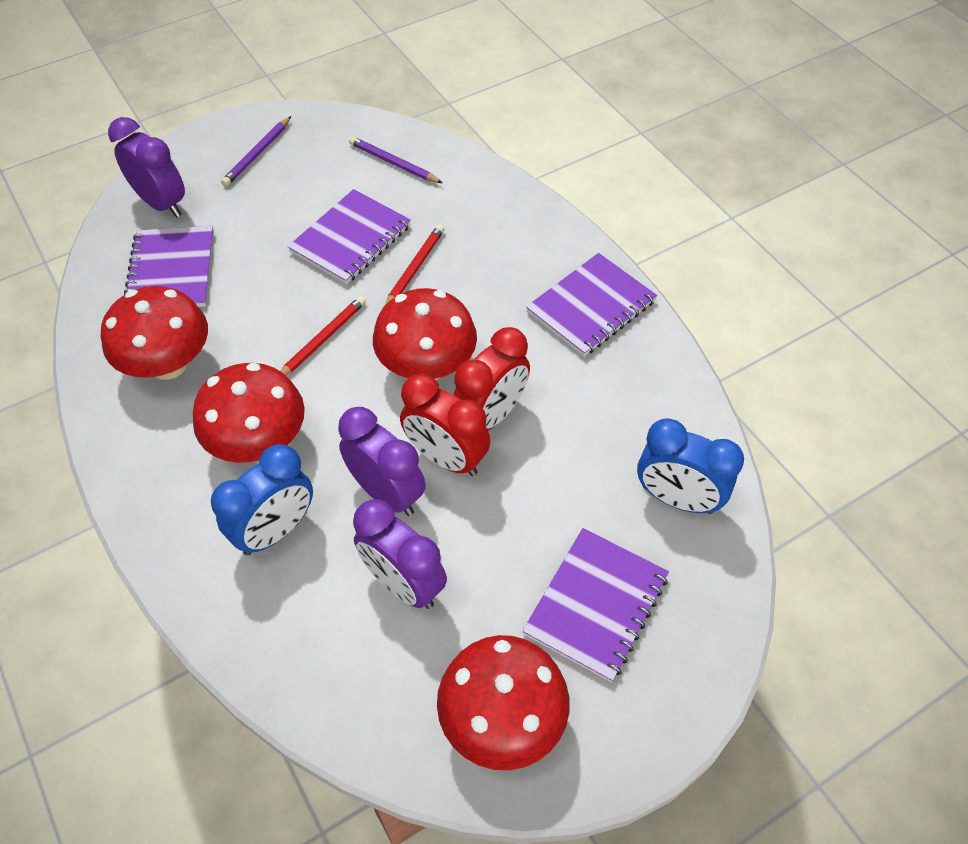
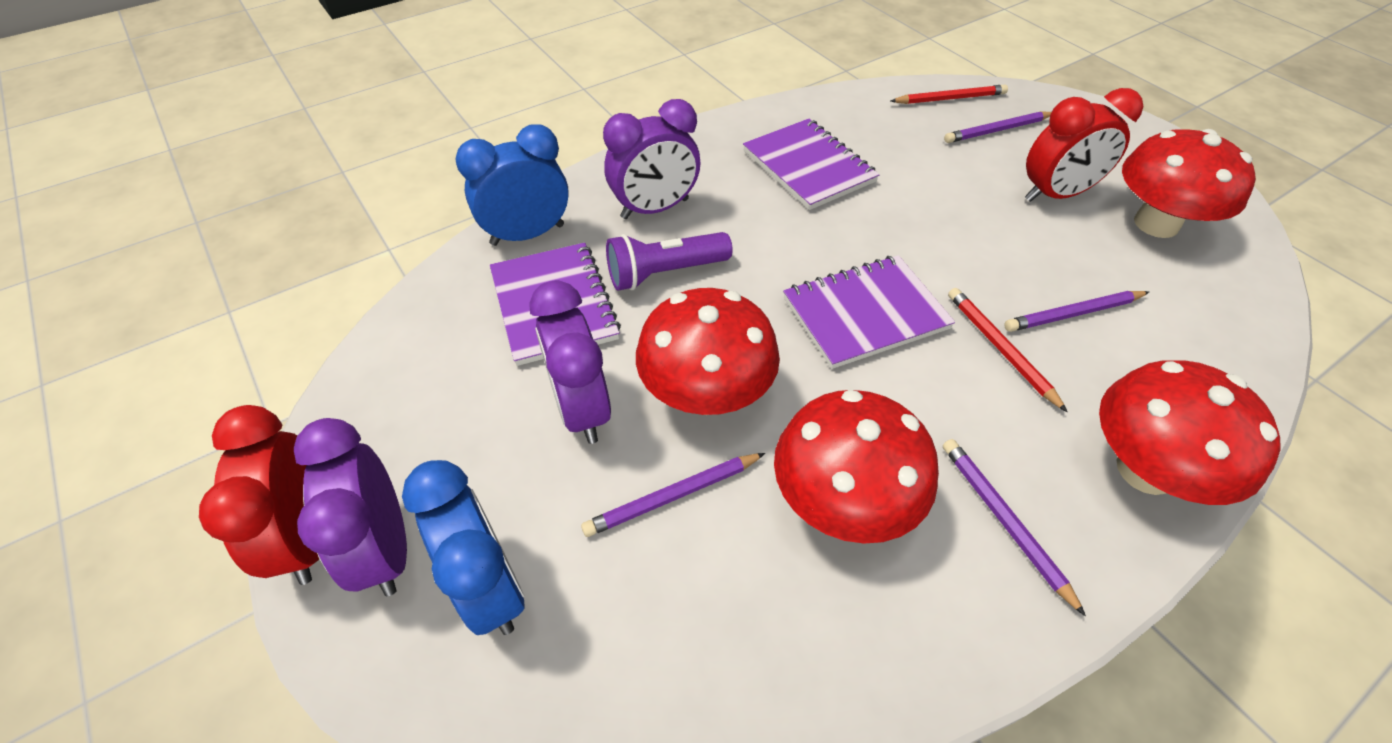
purple flashlight: 0 -> 1
purple notebook: 4 -> 3
purple pencil: 2 -> 4

